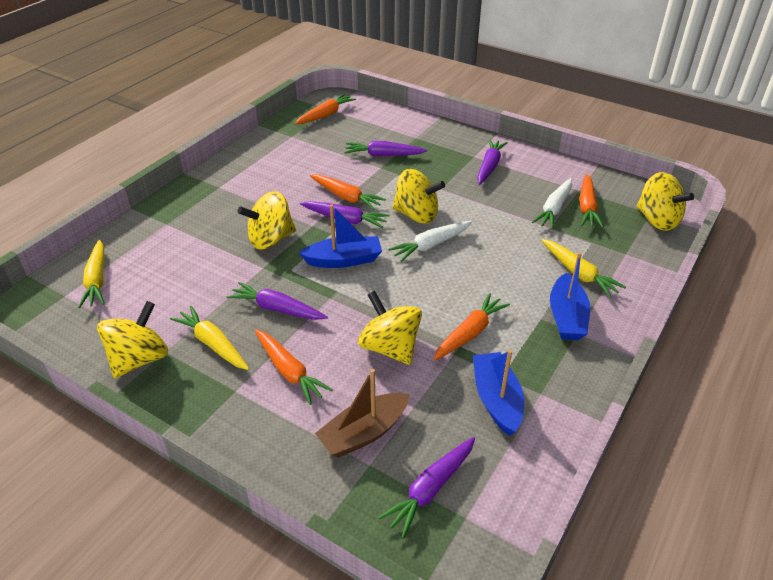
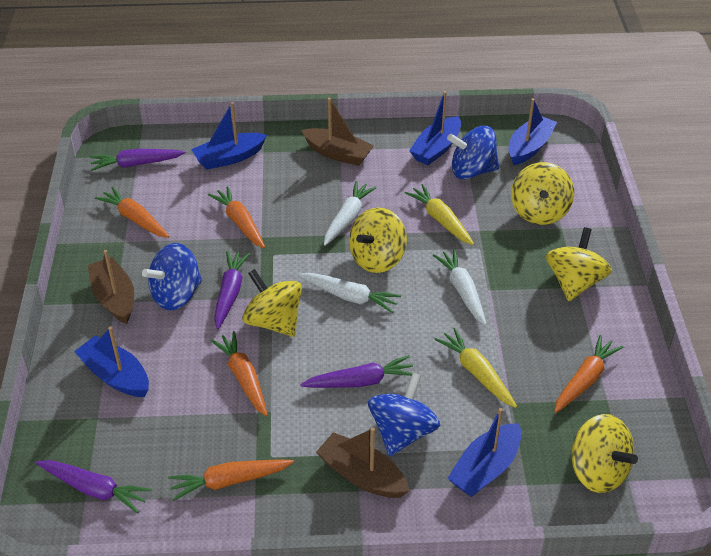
blue boat: 3 -> 5
blue spinning top: 0 -> 3
brown boat: 1 -> 3
purple carrot: 5 -> 4
white carrot: 2 -> 3
yellow carrot: 3 -> 2

